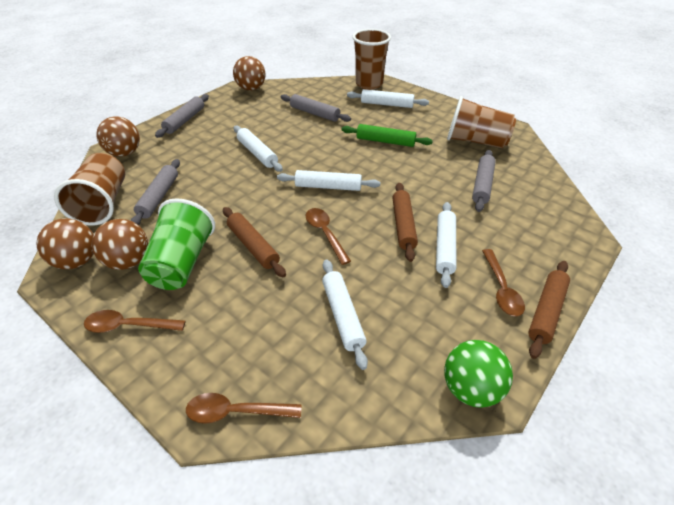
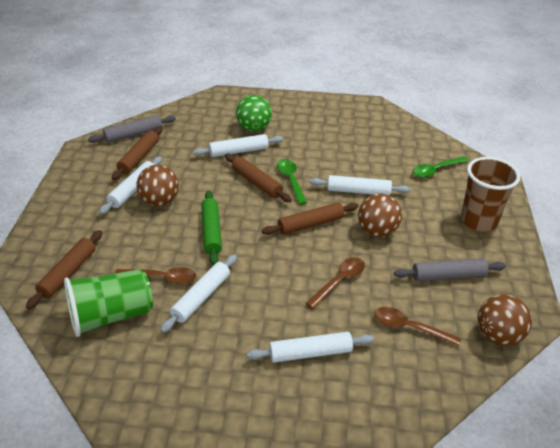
brown ball: 4 -> 3
brown cup: 3 -> 1
brown rolling pin: 3 -> 4
brown spoon: 4 -> 3
green spoon: 0 -> 2
grey rolling pin: 4 -> 2

